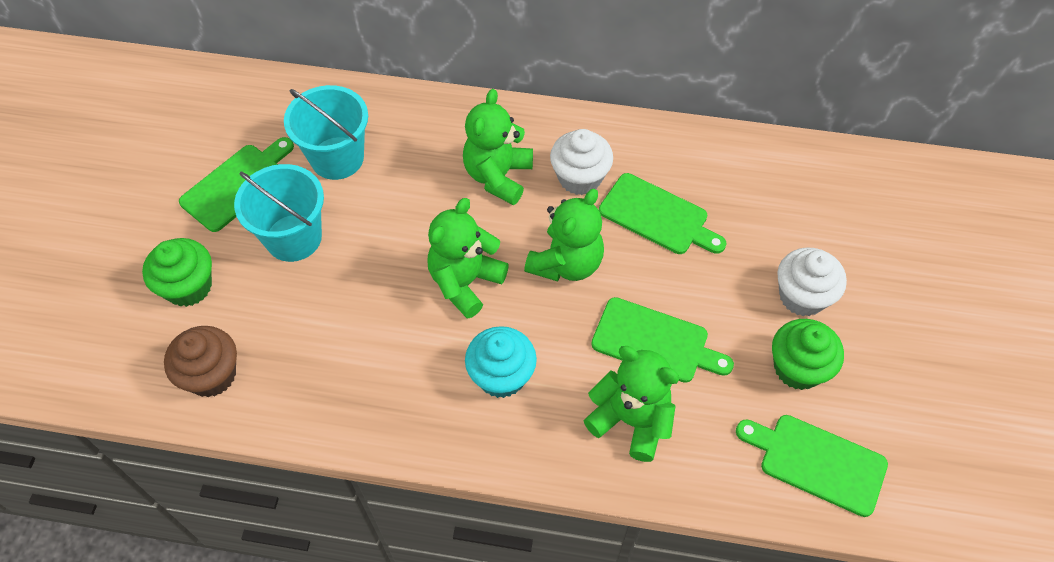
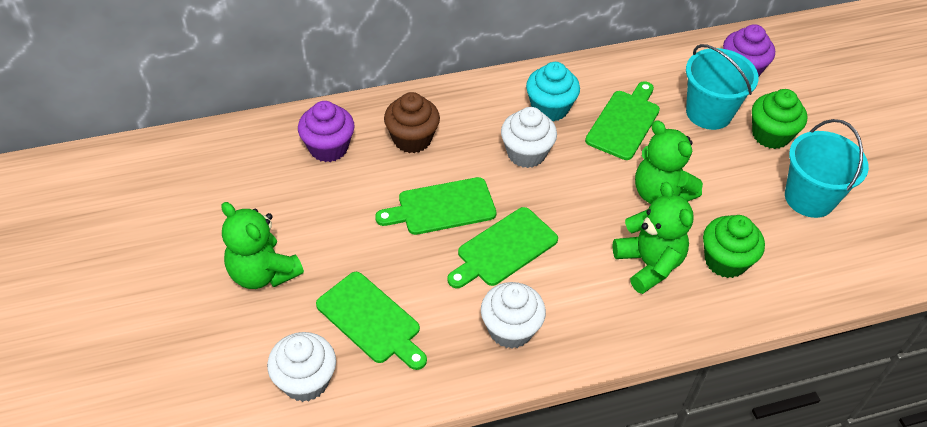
green teddy bear: 4 -> 3
purple cupcake: 0 -> 2
white cupcake: 2 -> 3

